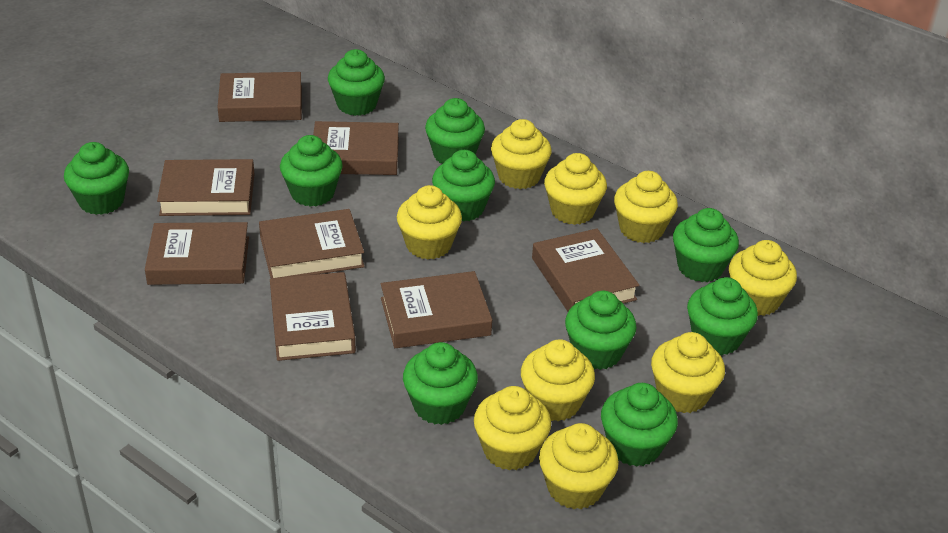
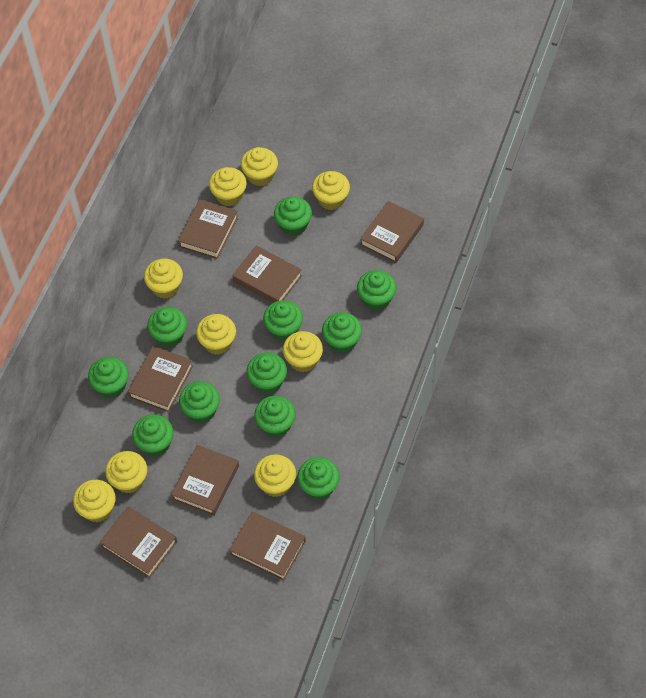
brown book: 8 -> 7
green cupcake: 10 -> 11

